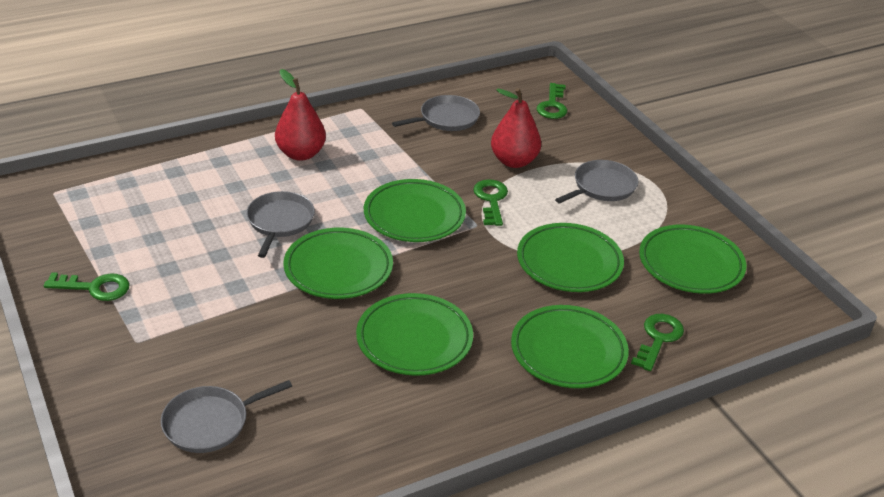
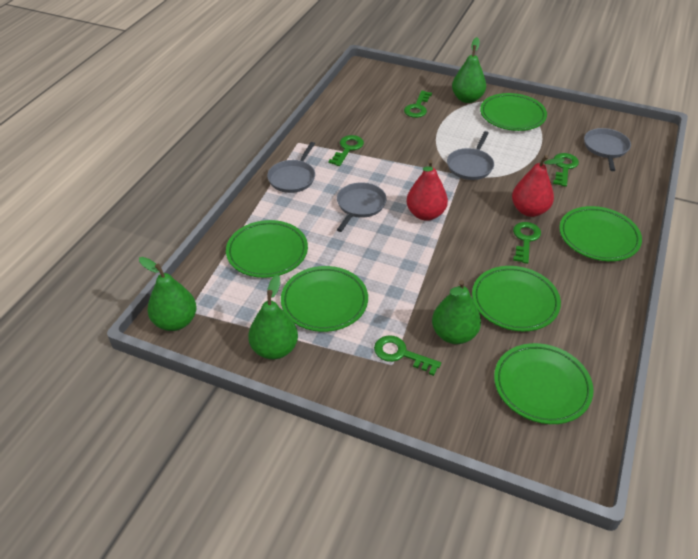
green key: 4 -> 5
green pear: 0 -> 4

